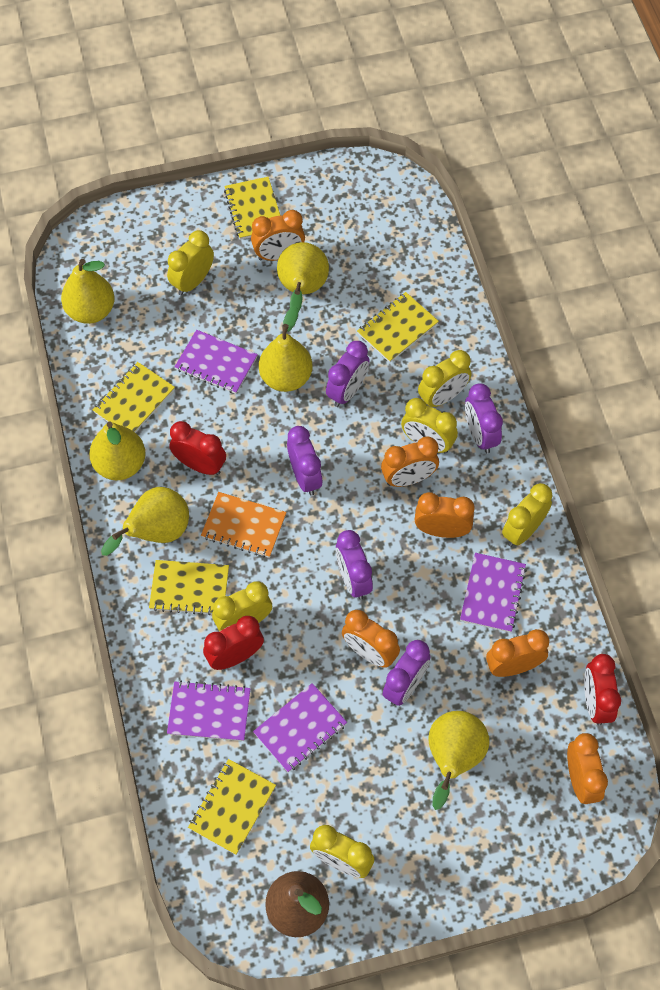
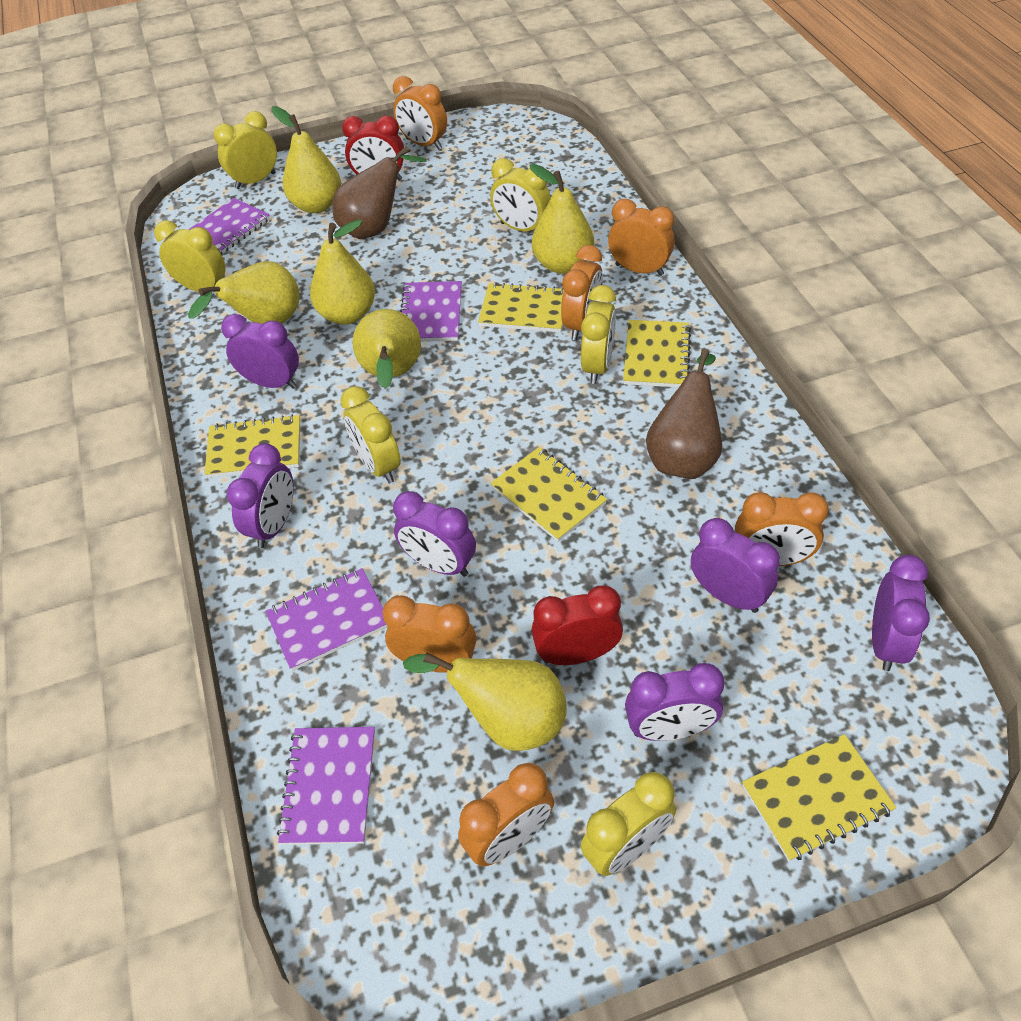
brown pear: 1 -> 2
orange notebook: 1 -> 0
purple clock: 5 -> 6
red clock: 3 -> 2

